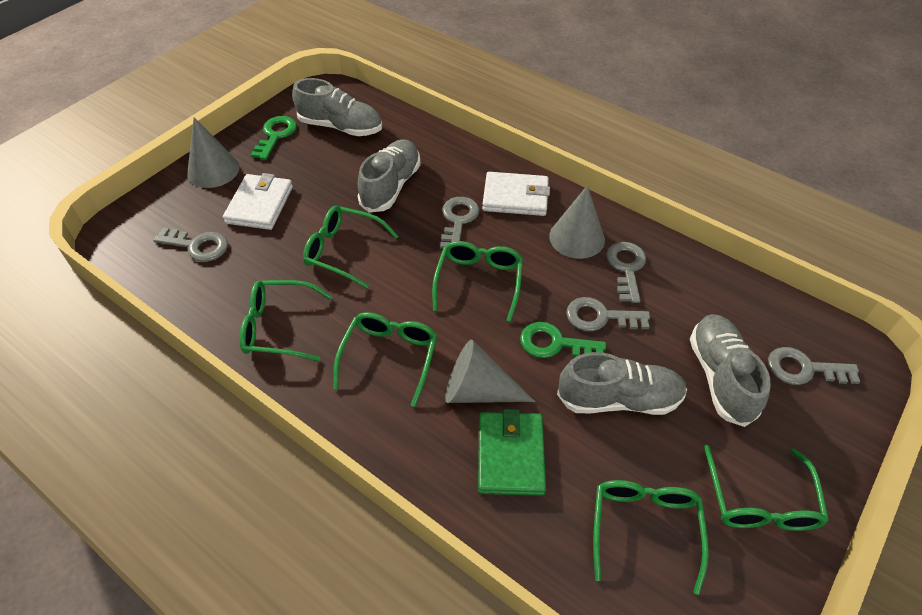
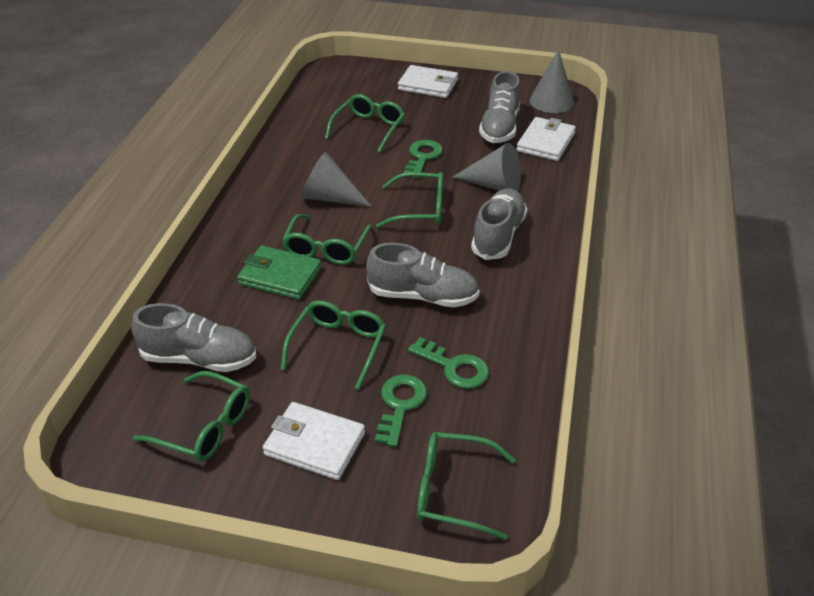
green key: 2 -> 3
grey key: 5 -> 0
white wallet: 2 -> 3

